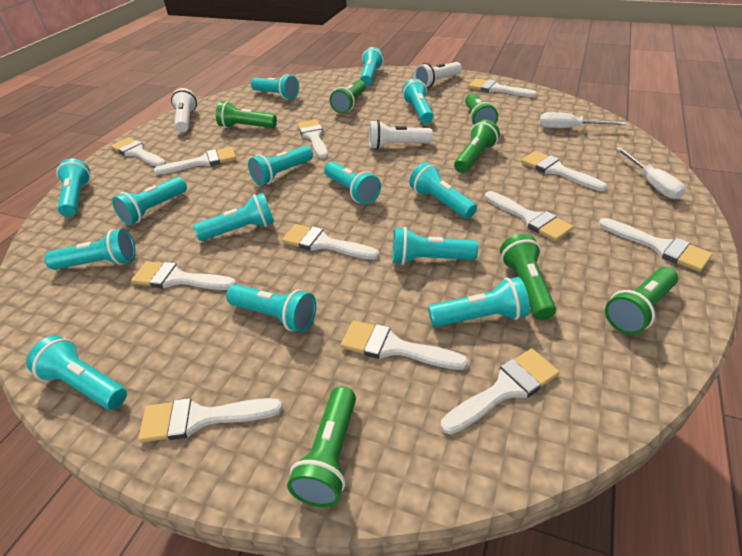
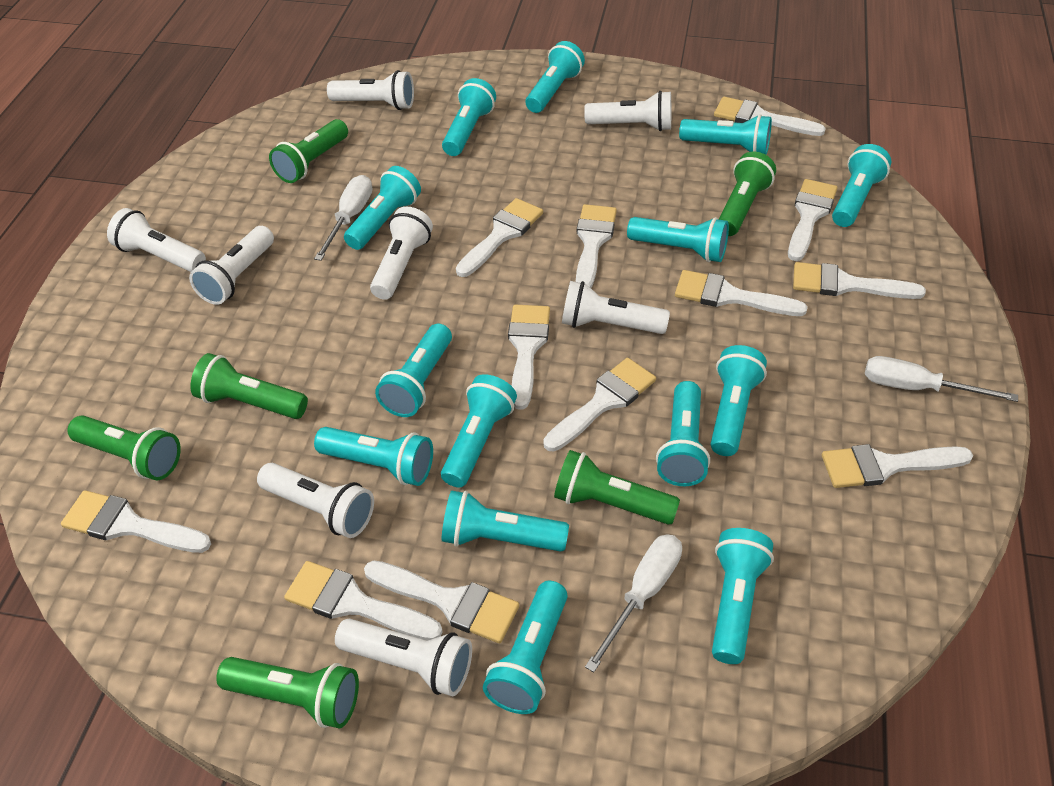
green flashlight: 7 -> 6
white flashlight: 3 -> 8
white screwdriver: 2 -> 3

